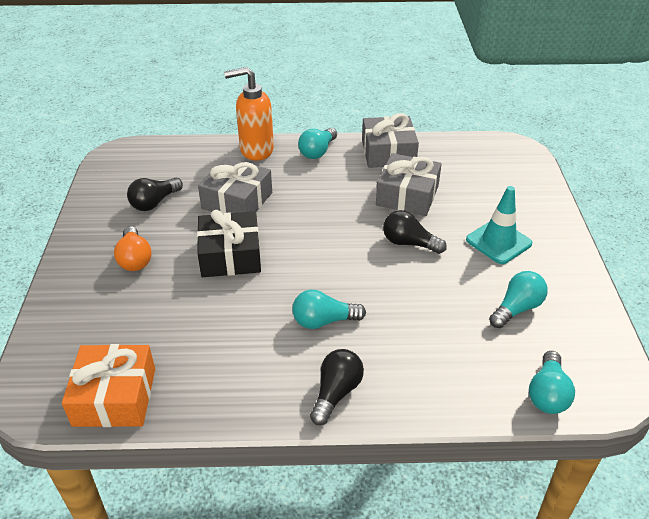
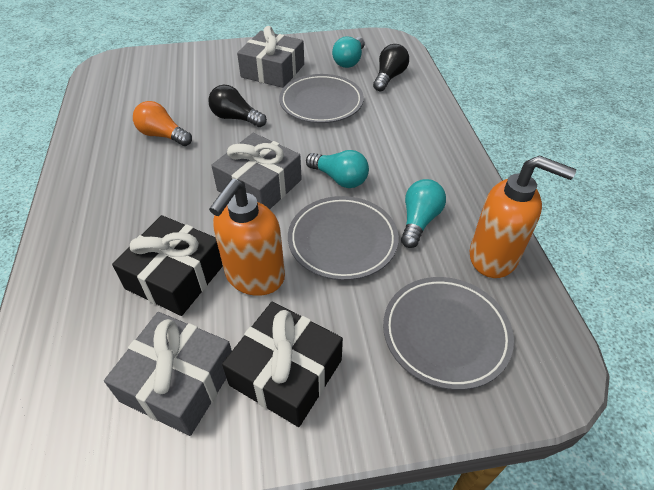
black gift: 1 -> 2
black light bulb: 3 -> 2
grey plate: 0 -> 3
orange gift: 1 -> 0
orange soap dispenser: 1 -> 2
turquoise light bulb: 4 -> 3
turquoise traffic cone: 1 -> 0

